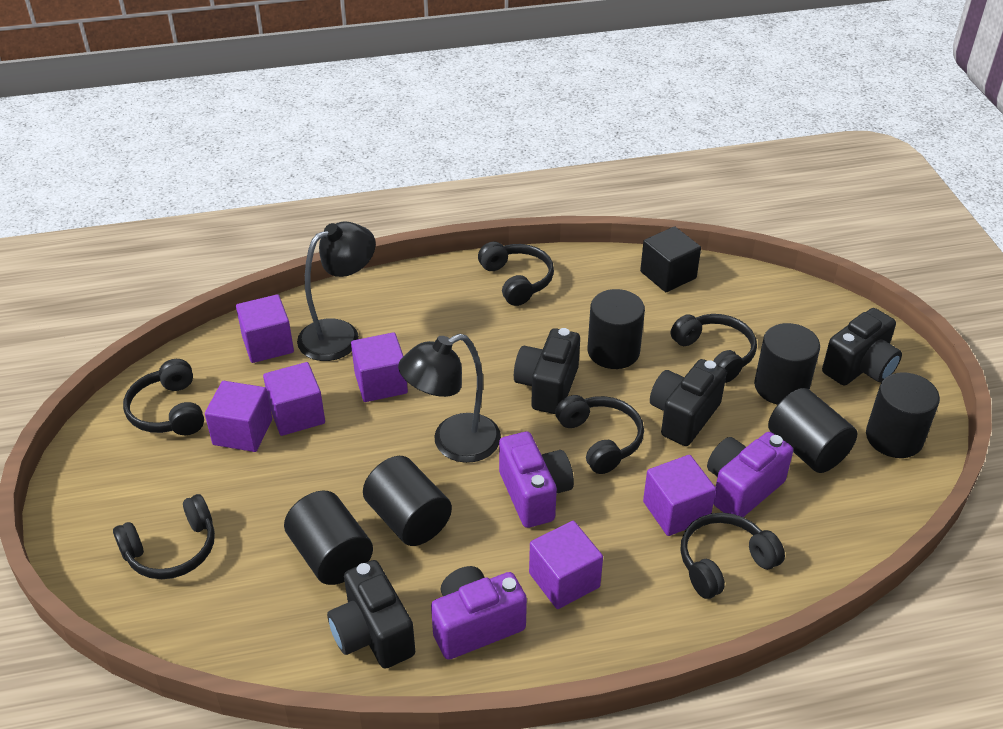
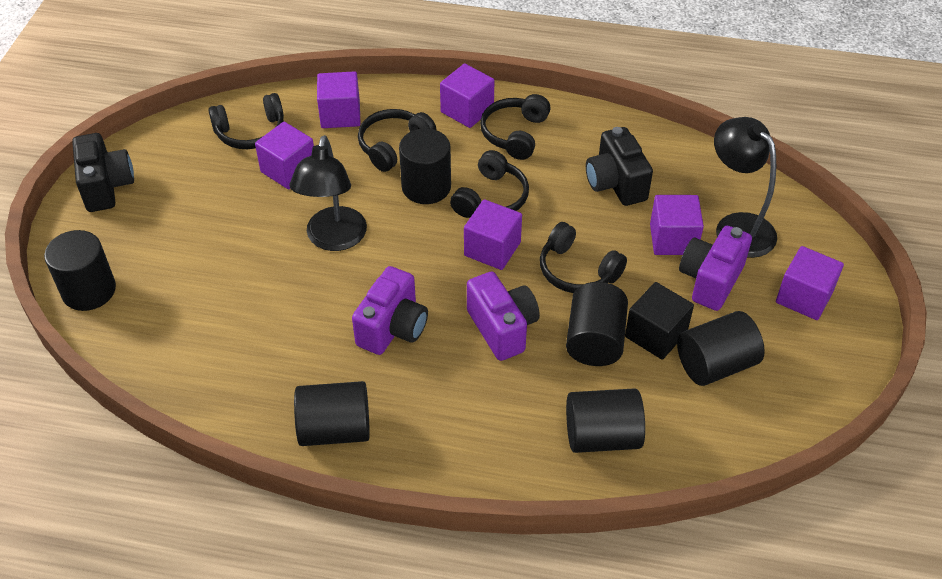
black camera: 4 -> 2
black headphones: 6 -> 5

